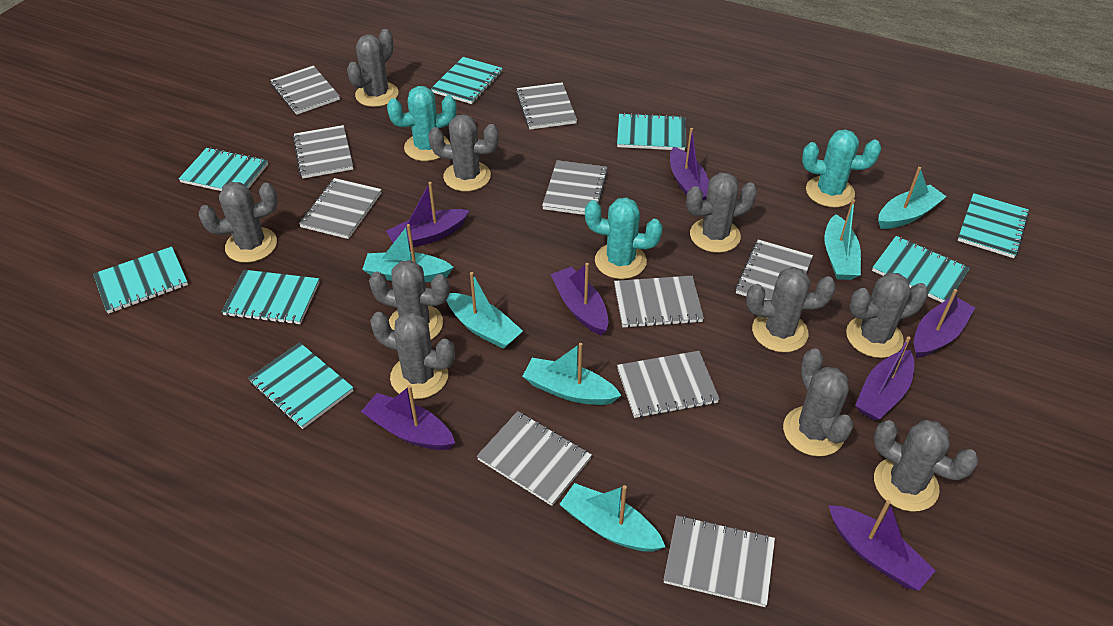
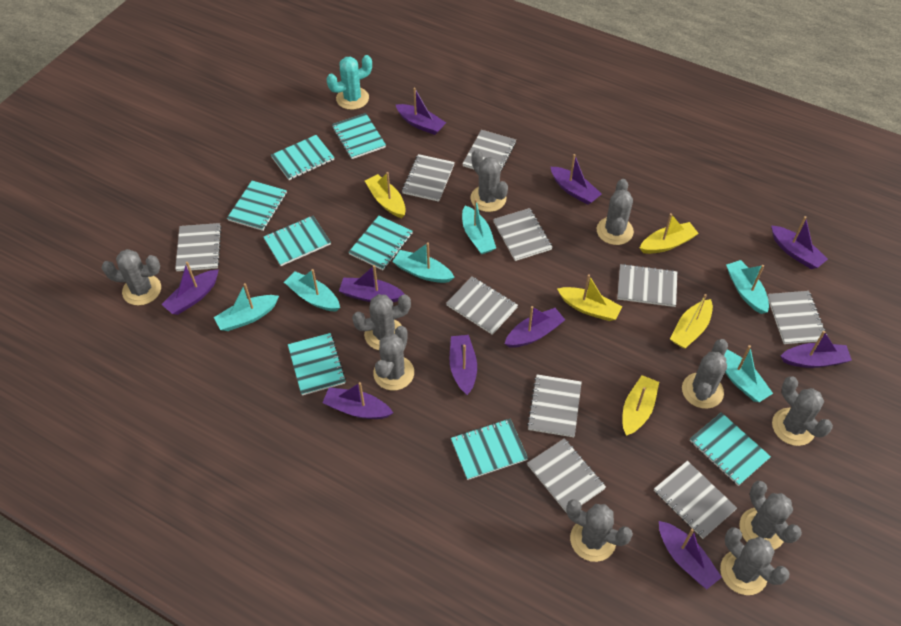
purple boat: 7 -> 10
turquoise cactus: 3 -> 1
yellow boat: 0 -> 5

